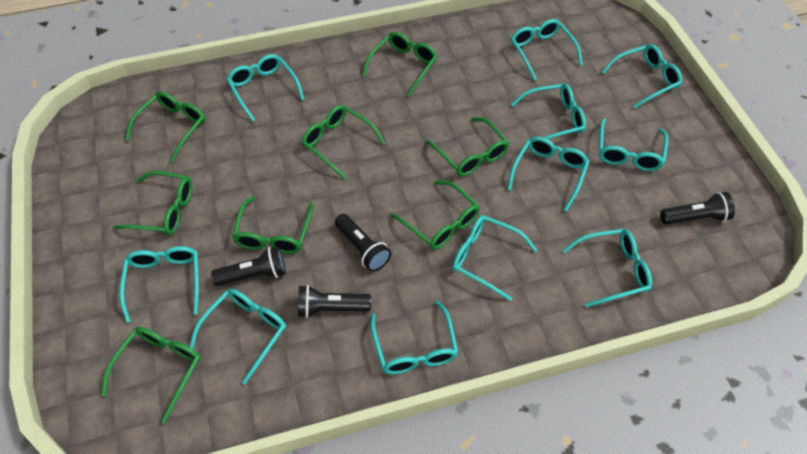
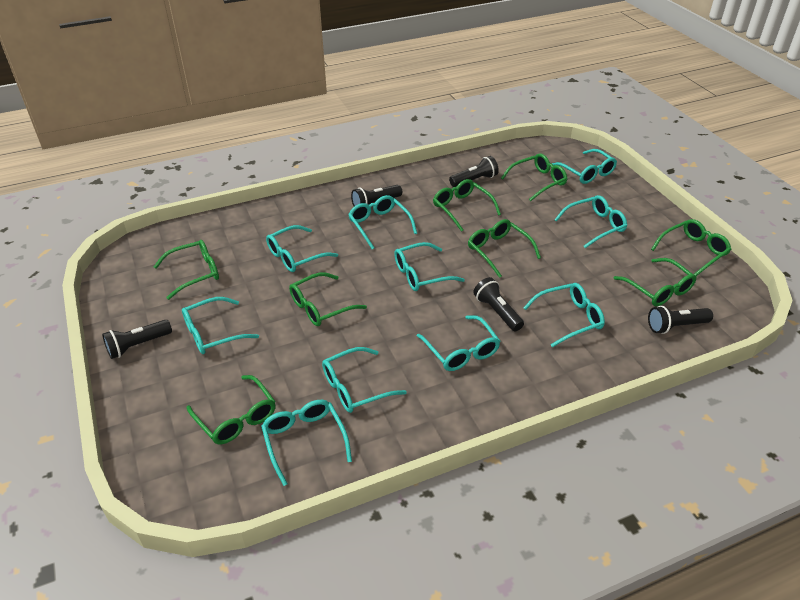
black flashlight: 4 -> 5
turquoise glasses: 11 -> 10

